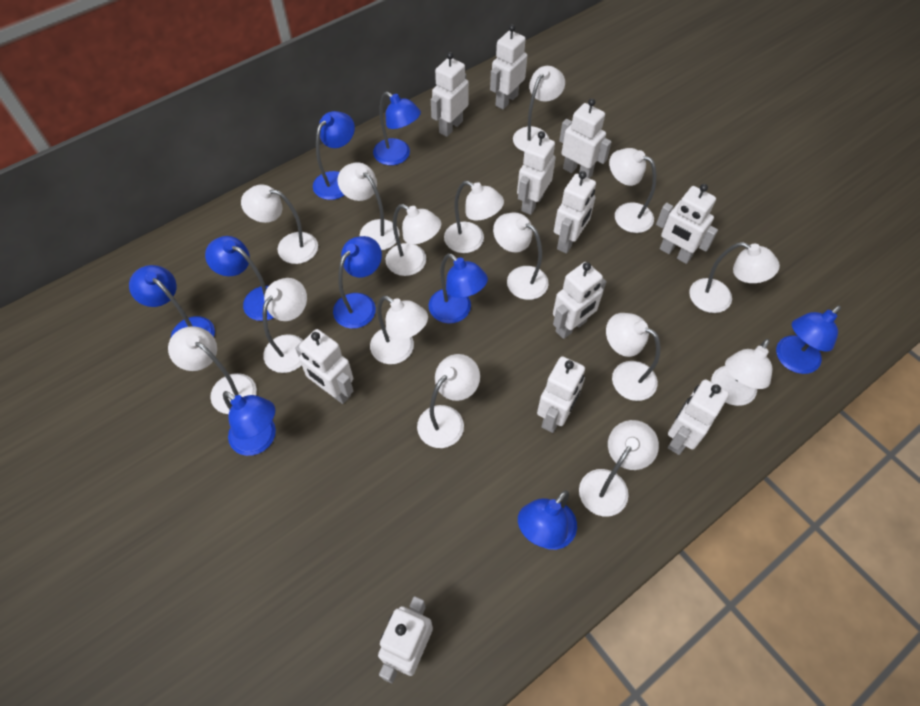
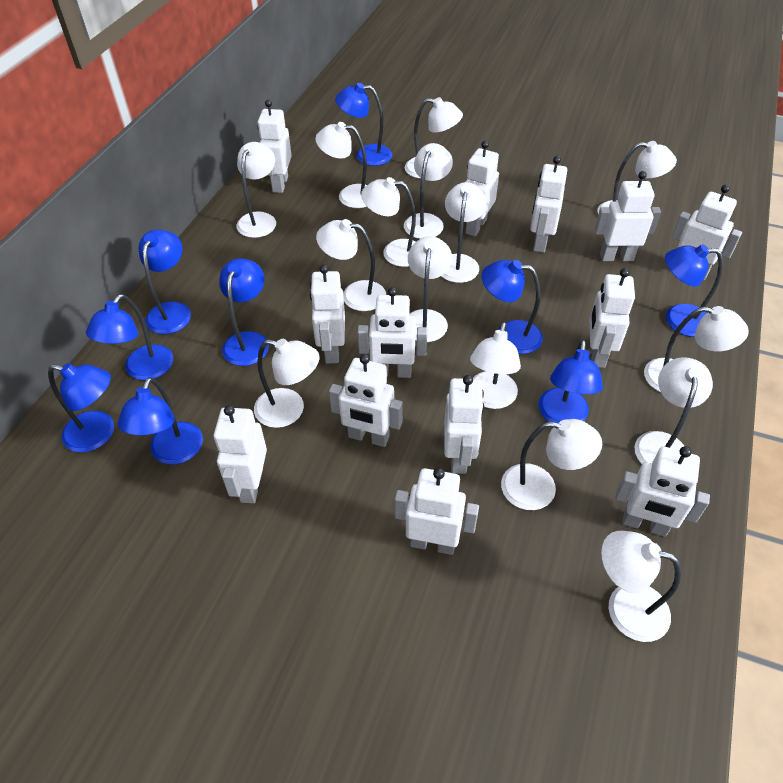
white robot: 11 -> 13

